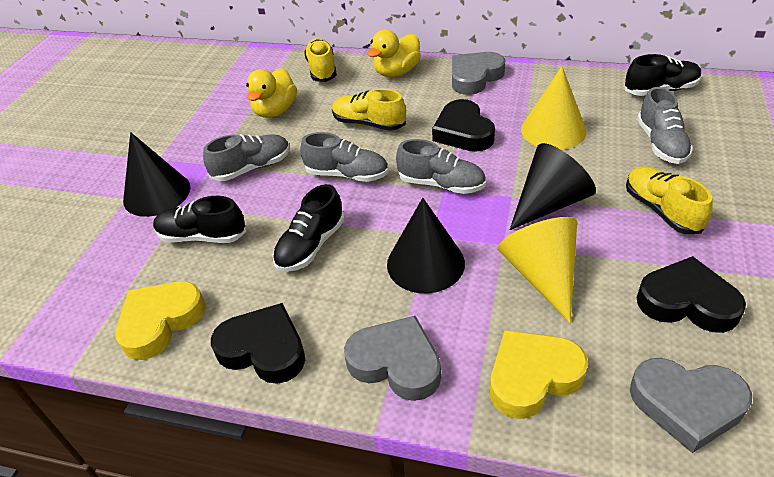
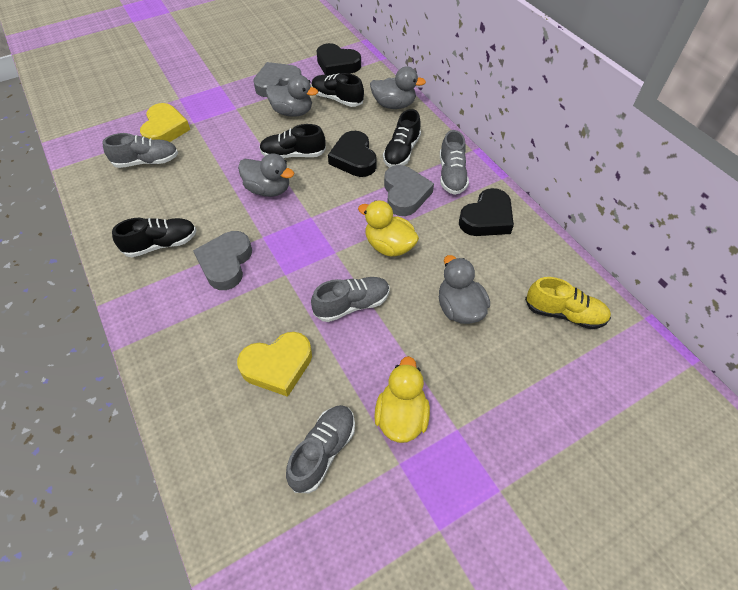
black cone: 3 -> 0
black shoe: 3 -> 4
grey duck: 0 -> 4
yellow cone: 2 -> 0
yellow shoe: 3 -> 1

